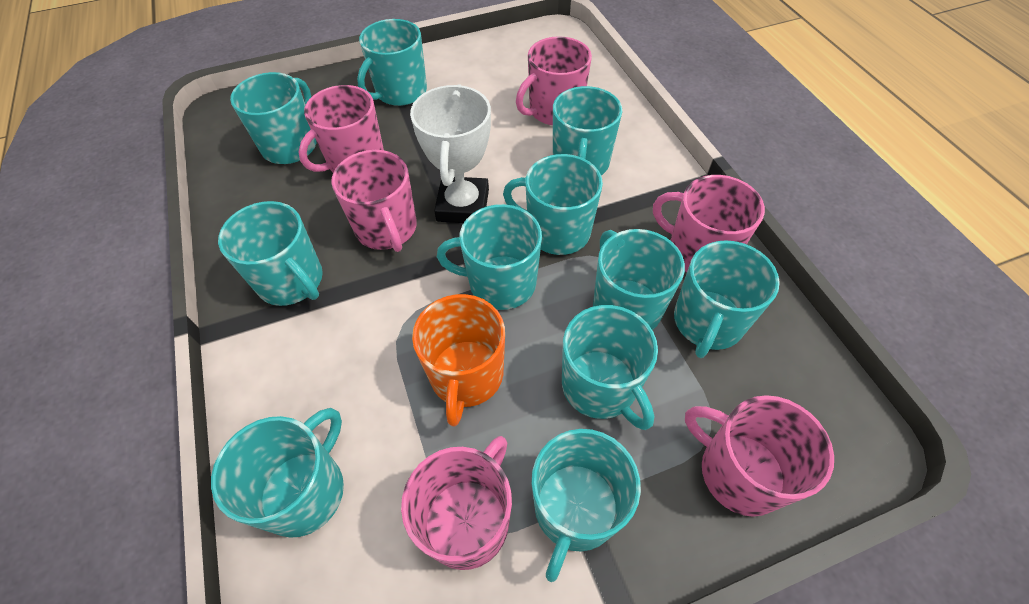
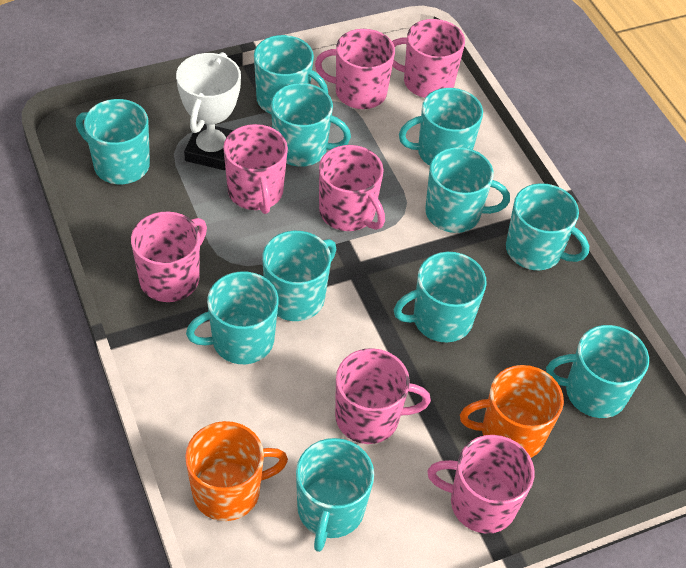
orange mug: 1 -> 2
pink mug: 6 -> 7

